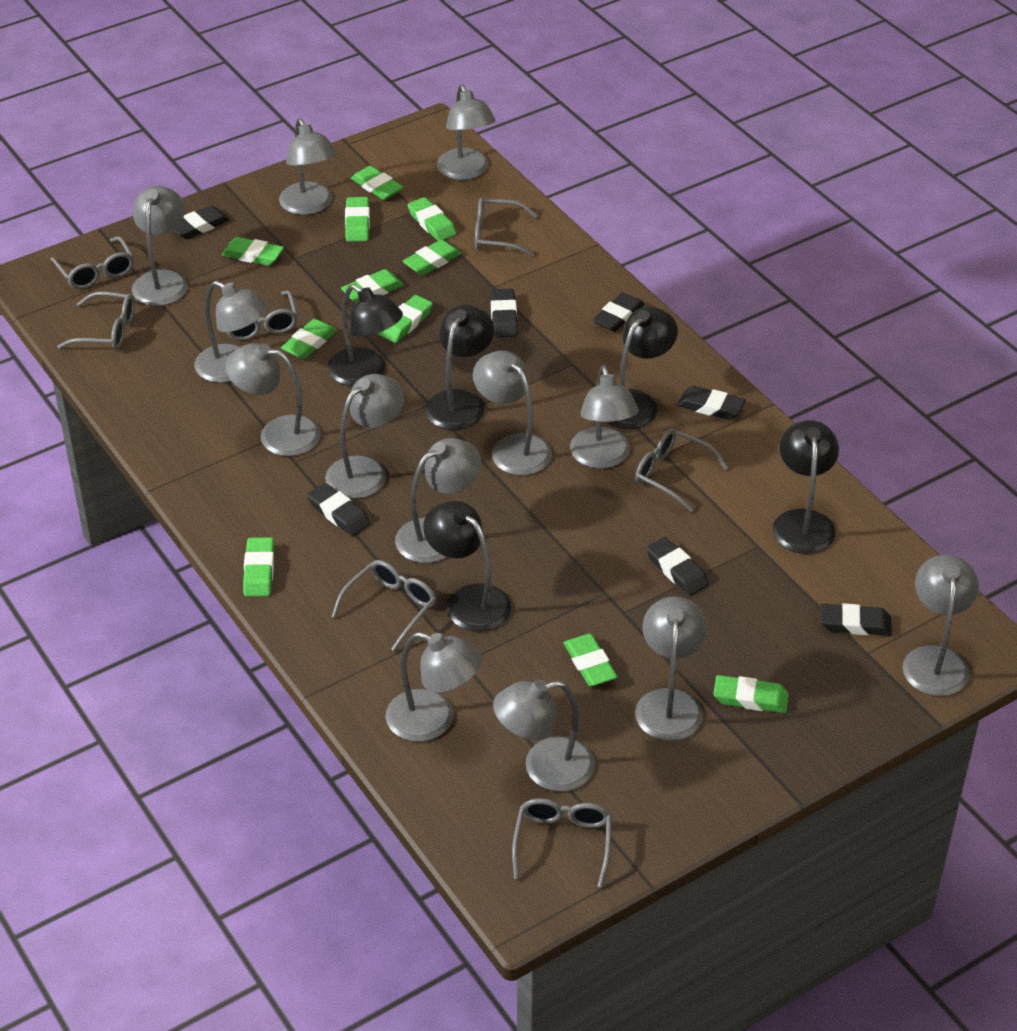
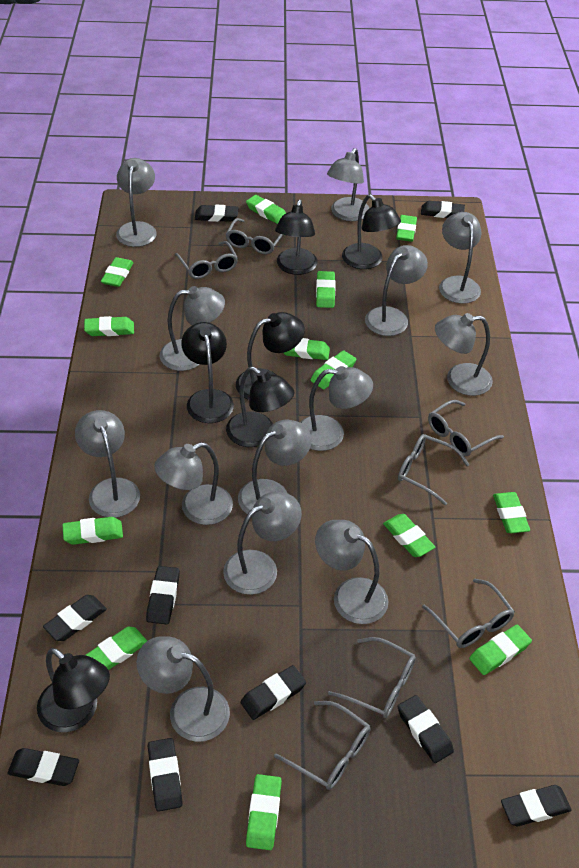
black eraser: 7 -> 9
black lamp: 5 -> 6
green eraser: 11 -> 13

